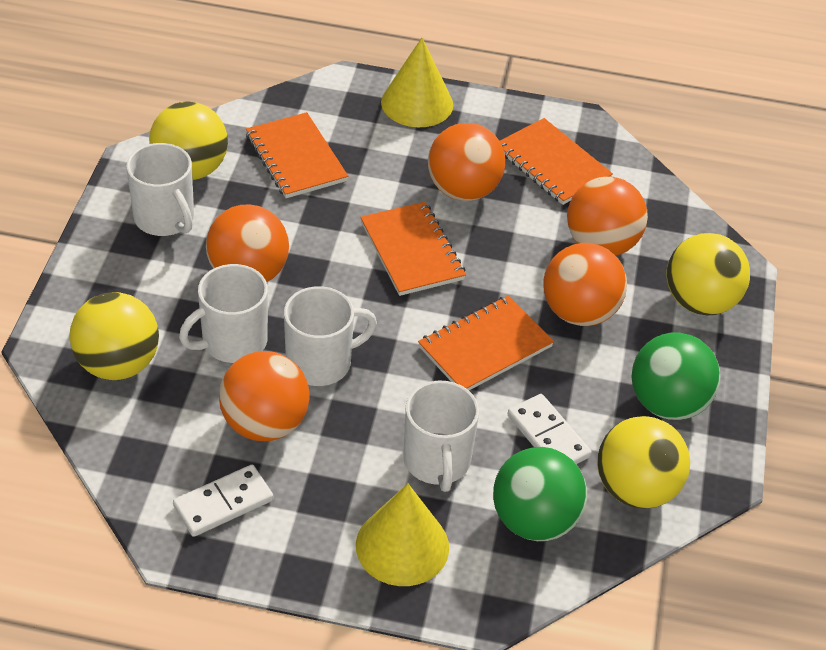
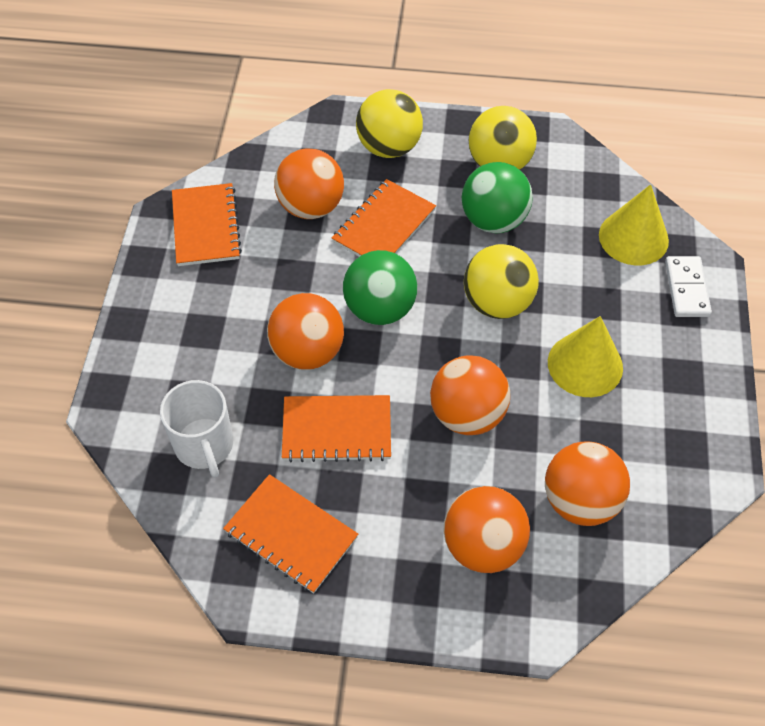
white domino: 2 -> 1
white mug: 4 -> 1
yellow ball: 4 -> 3

